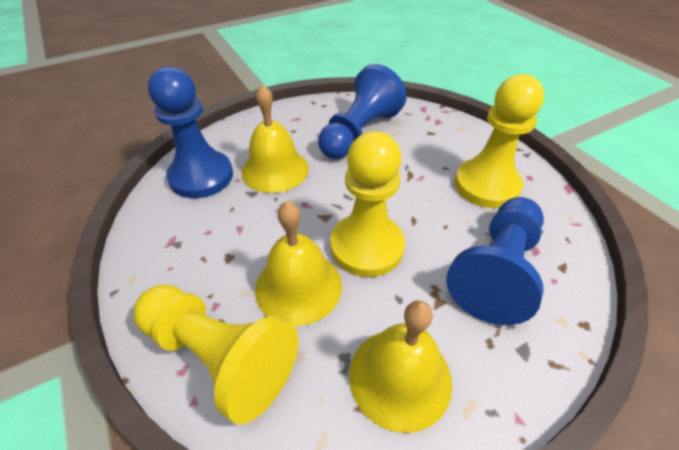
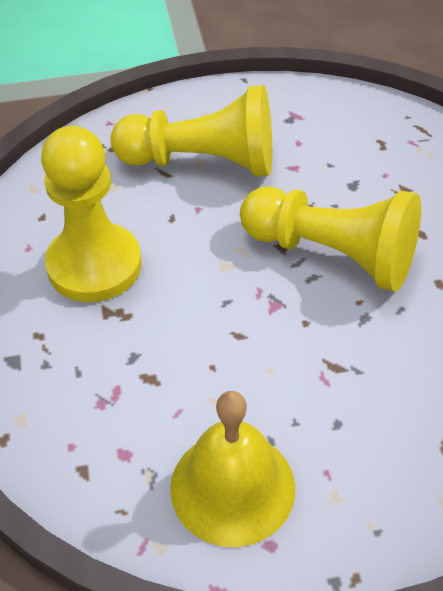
blue pawn: 3 -> 0
yellow bell: 3 -> 1

